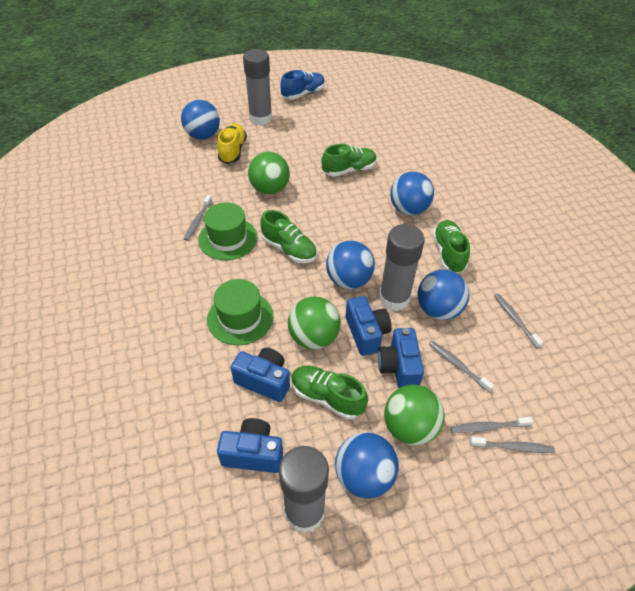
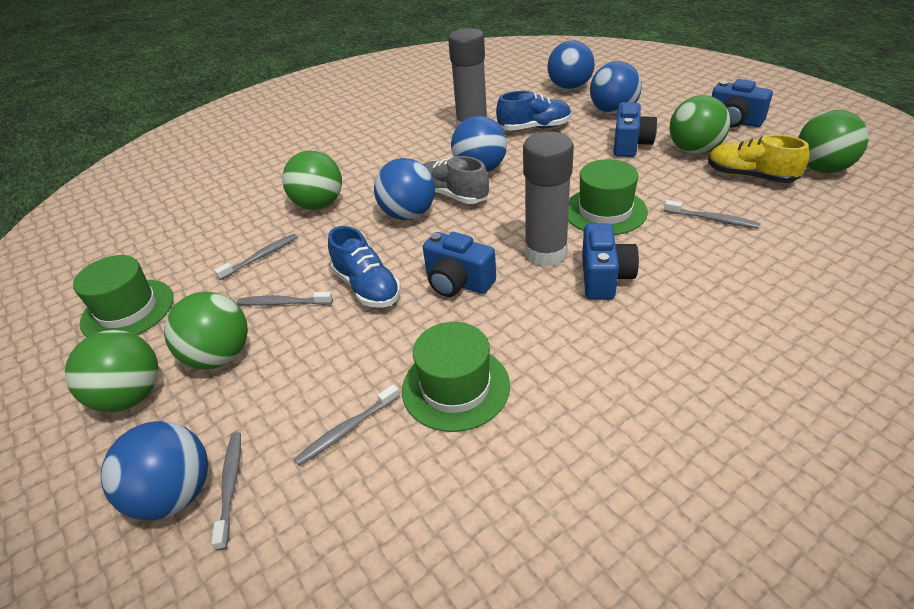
blue shoe: 1 -> 2
green ball: 3 -> 5
green hat: 2 -> 3
green shoe: 4 -> 0
grey glue stick: 3 -> 2
grey shoe: 0 -> 1

